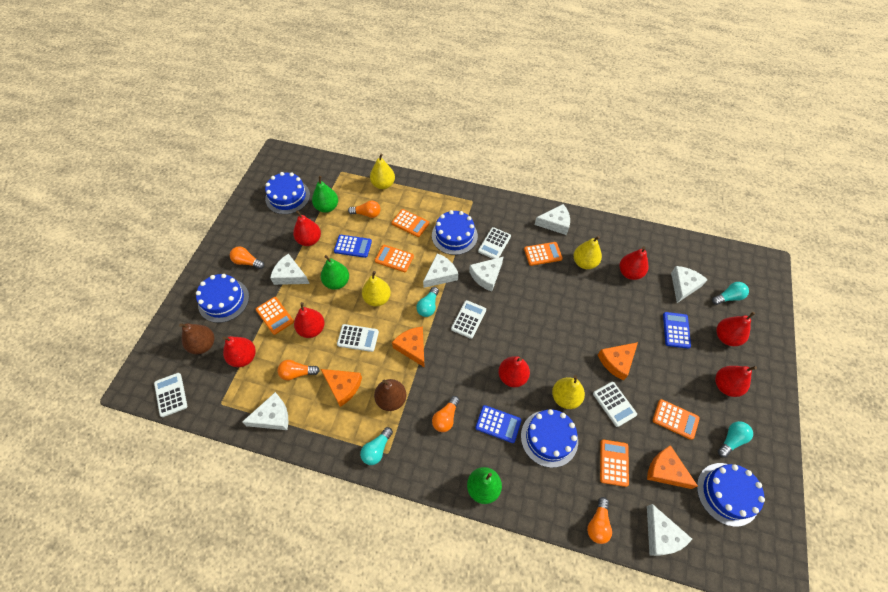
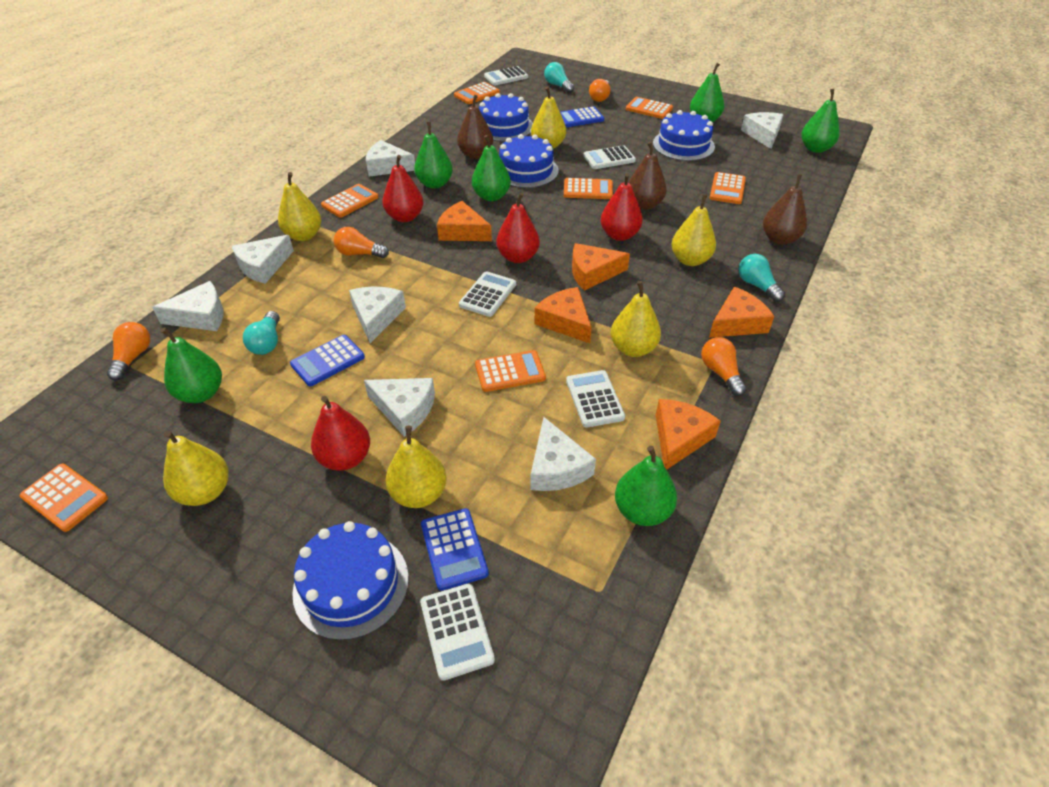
blue cake: 5 -> 4
brown pear: 2 -> 3
green pear: 3 -> 6
orange calculator: 6 -> 7
orange cheese: 4 -> 5
orange light bulb: 5 -> 4
red pear: 7 -> 4
turquoise light bulb: 4 -> 3
yellow pear: 4 -> 6

